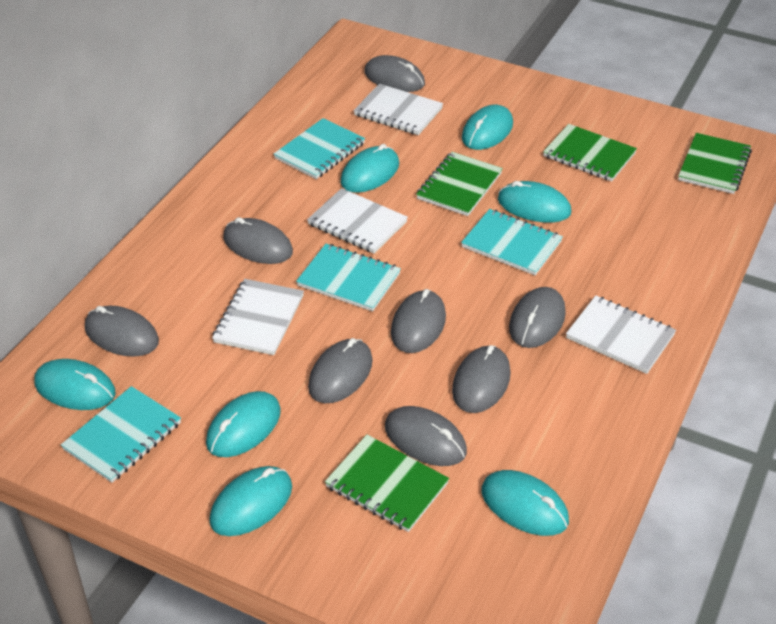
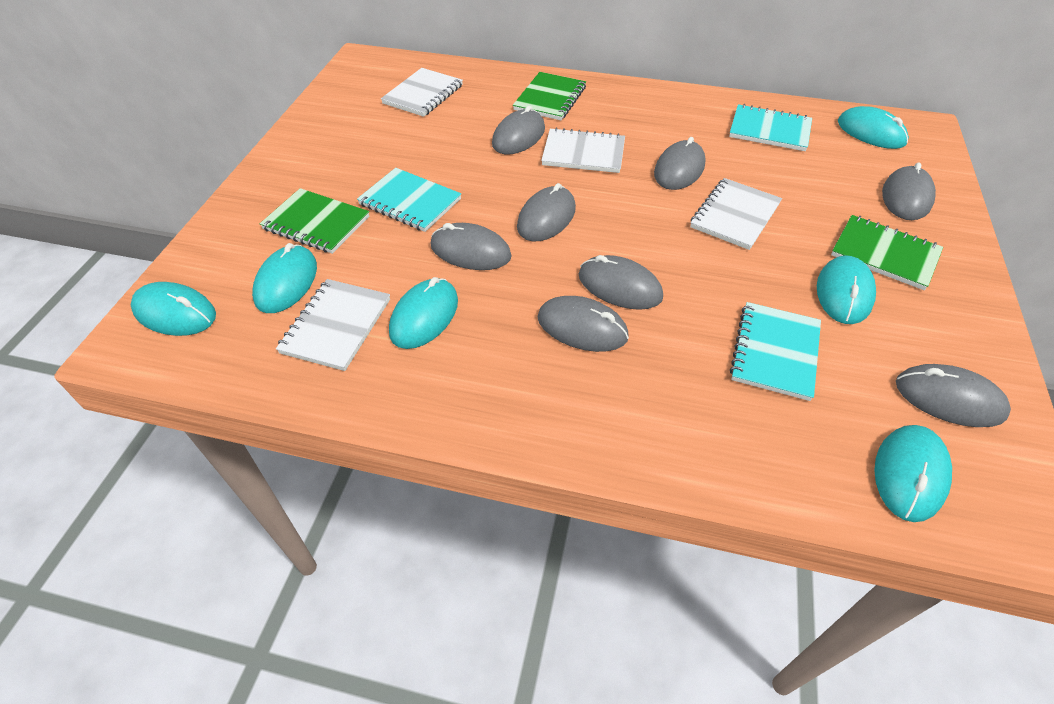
green notebook: 4 -> 3
turquoise mouse: 7 -> 6
turquoise notebook: 4 -> 3

